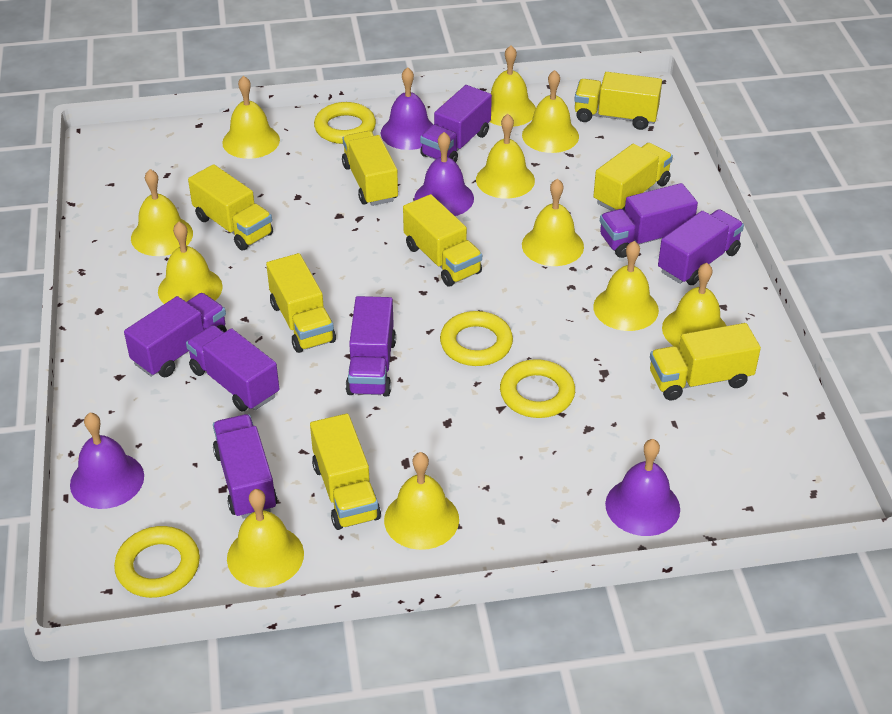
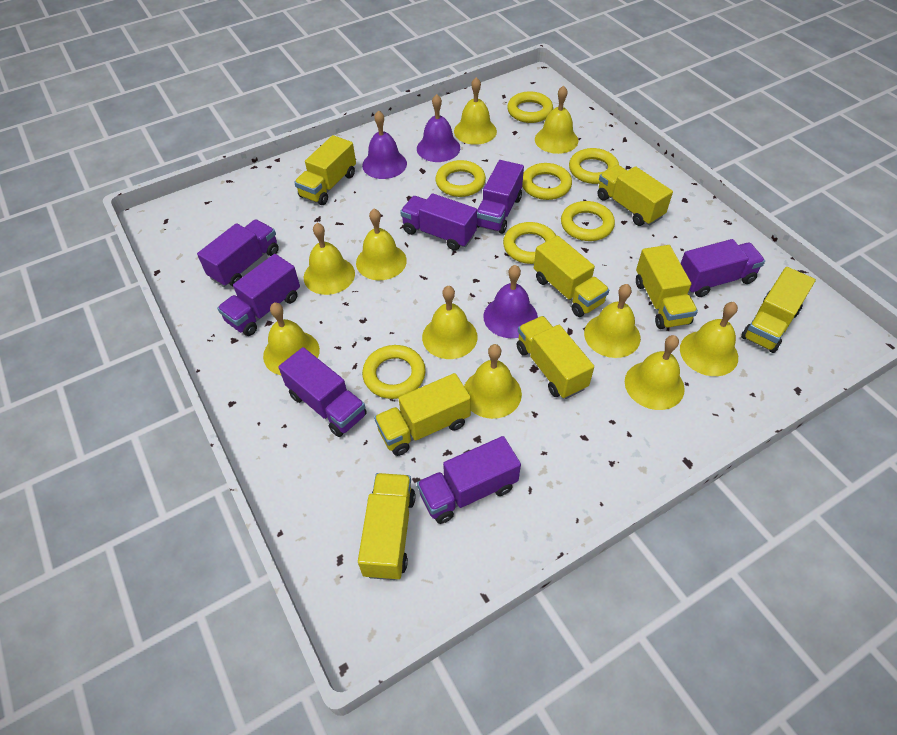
purple bell: 4 -> 3
yellow bell: 11 -> 10
yellow ring: 4 -> 7

